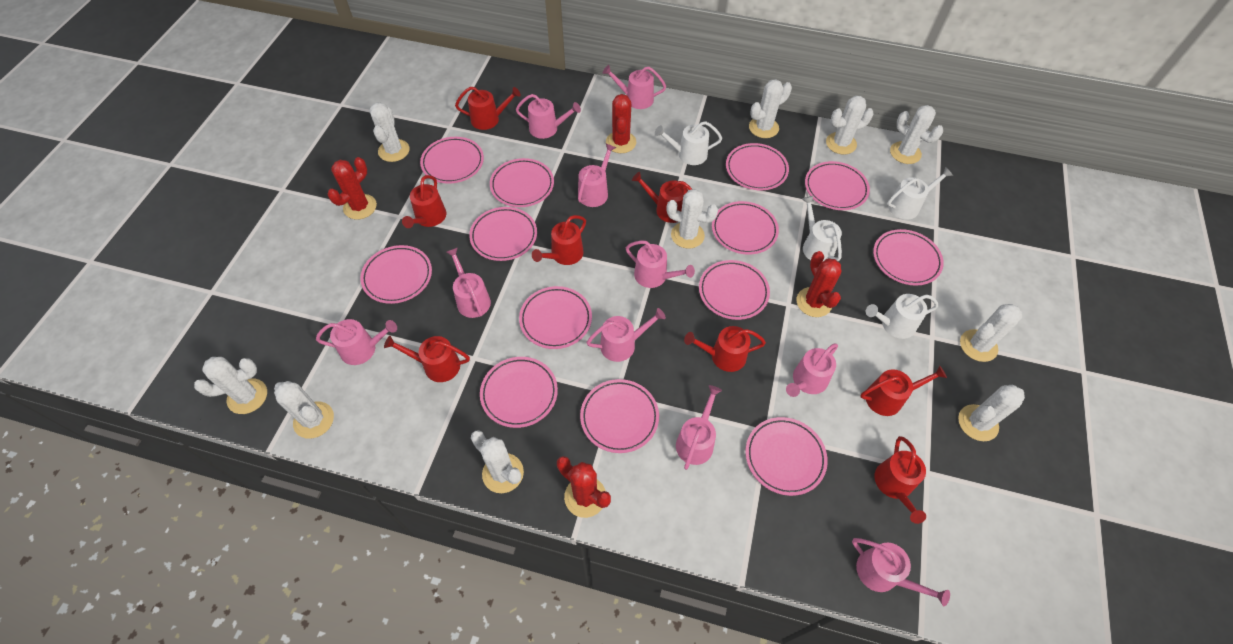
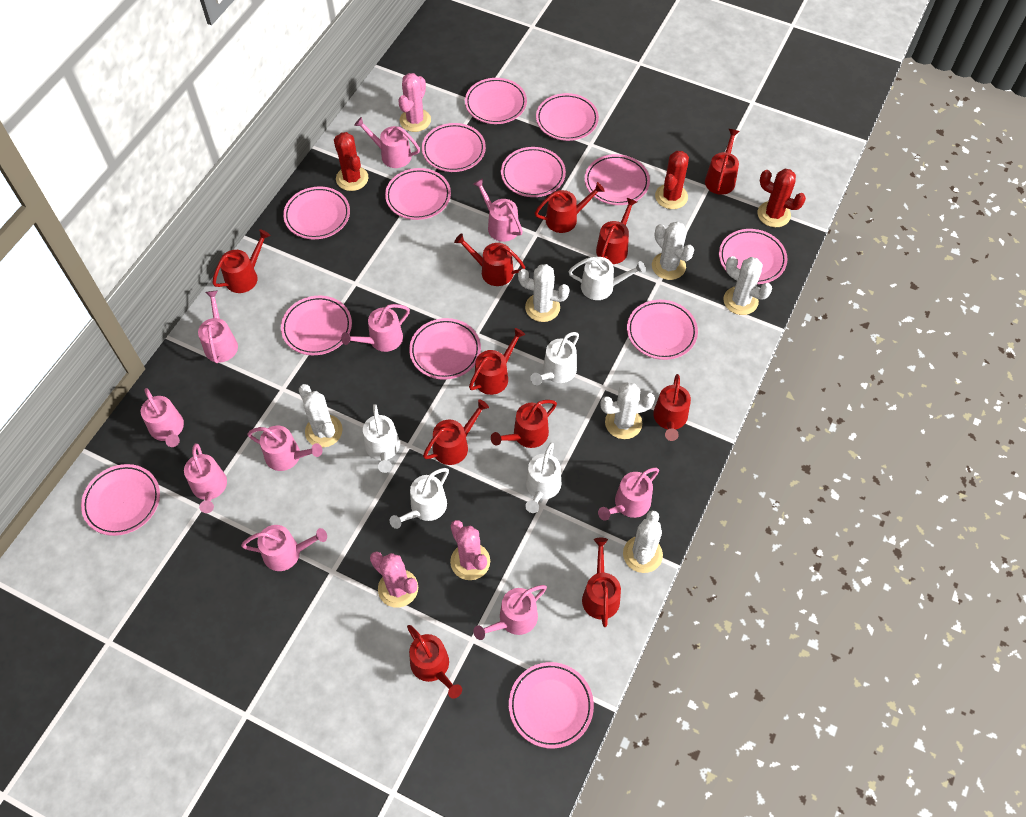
pink cactus: 0 -> 3
red cactus: 4 -> 3
red watering can: 8 -> 11
white cactus: 10 -> 6
white watering can: 4 -> 5

